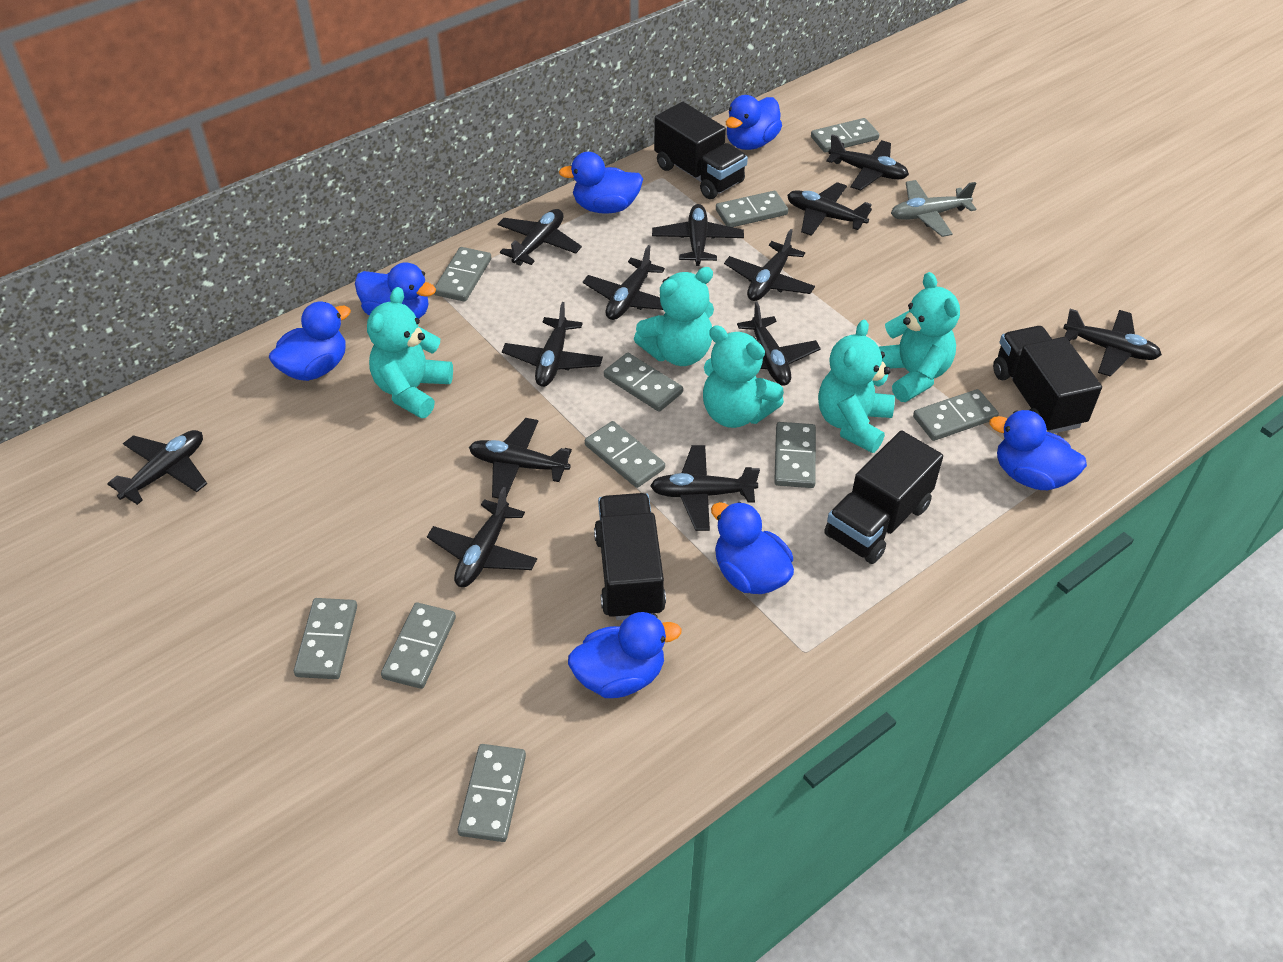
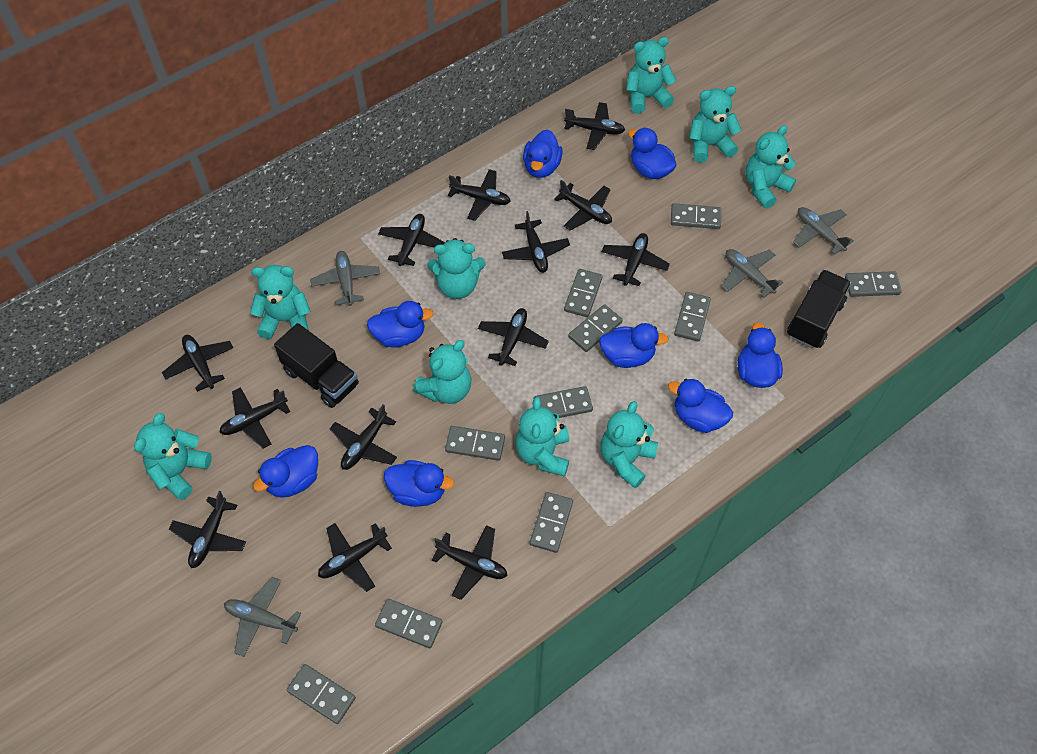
black truck: 4 -> 2
blue duck: 7 -> 8
grey plane: 1 -> 4
turquoise teddy bear: 5 -> 9

